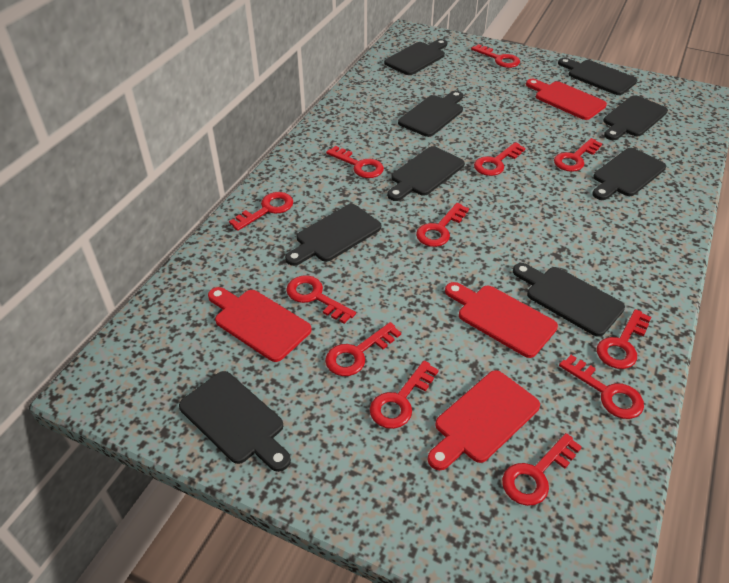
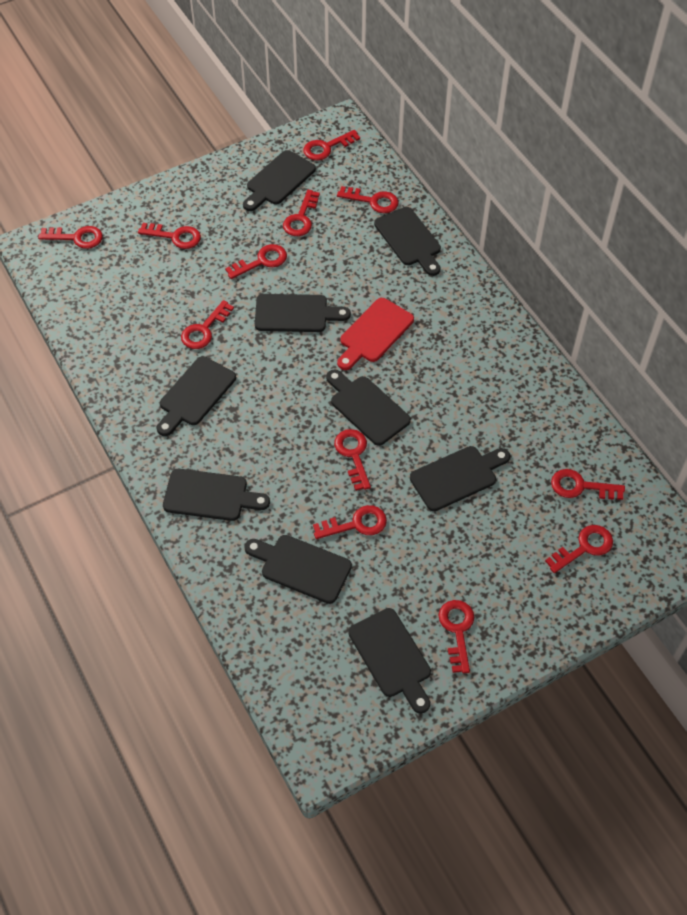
red cutting board: 4 -> 1

